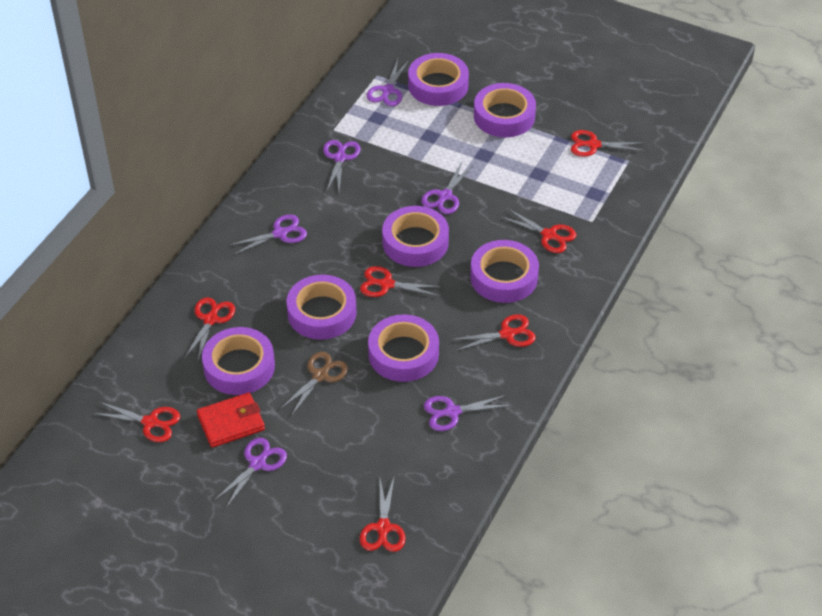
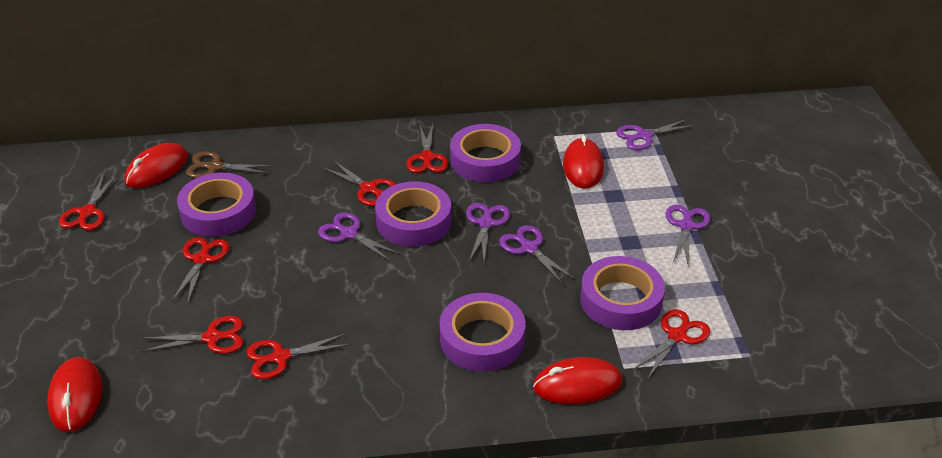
purple scissors: 6 -> 5
purple tape: 7 -> 5
red mouse: 0 -> 4
red wallet: 1 -> 0

